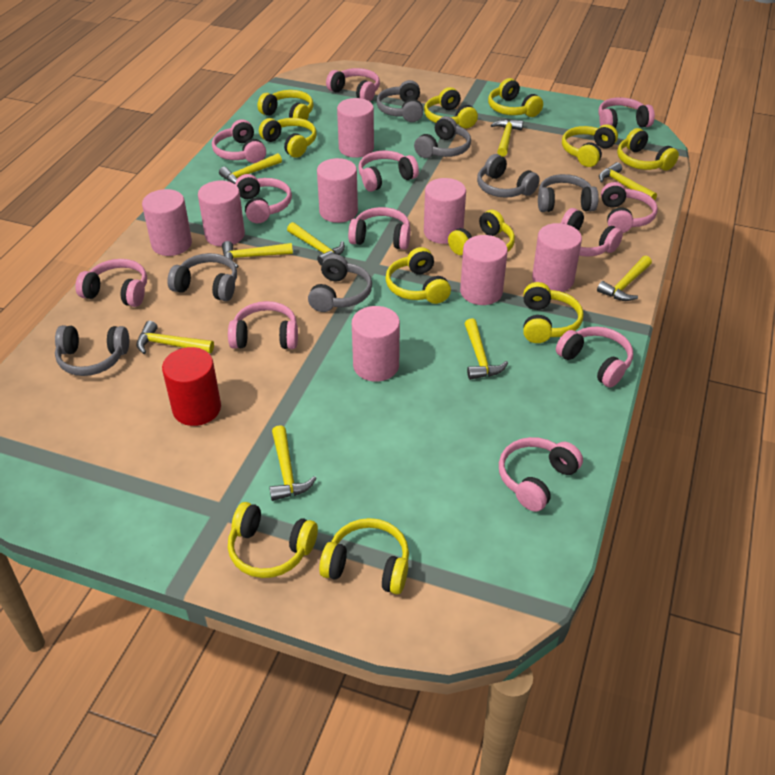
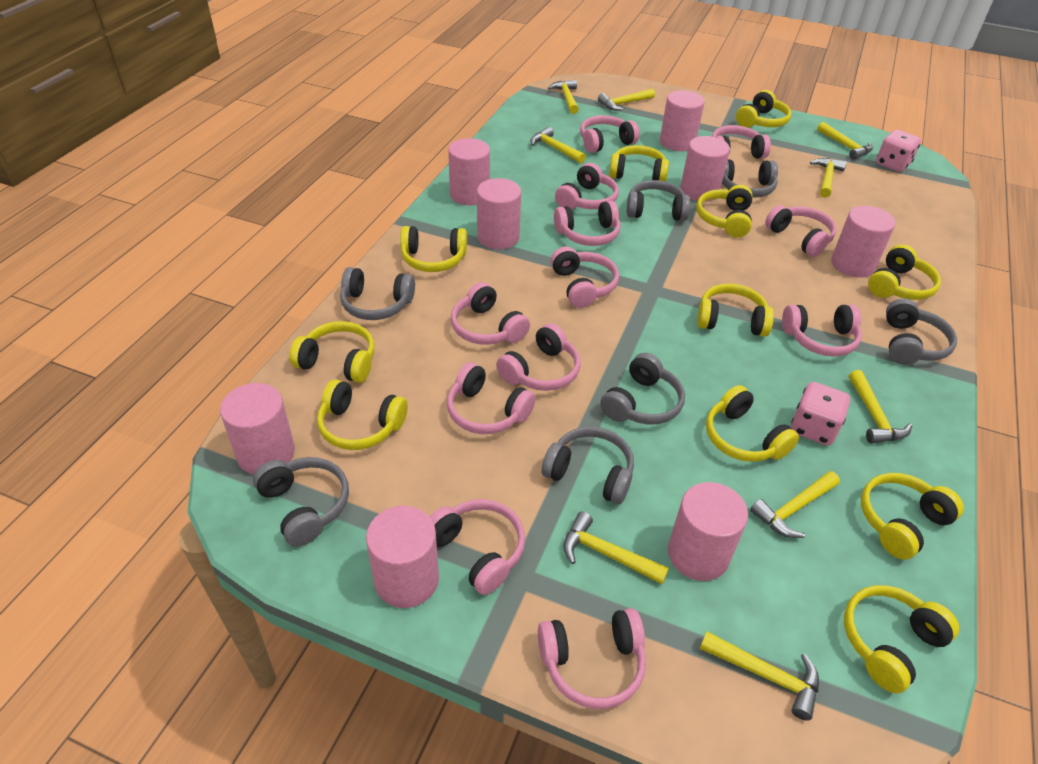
pink dice: 0 -> 2
red cylinder: 1 -> 0

